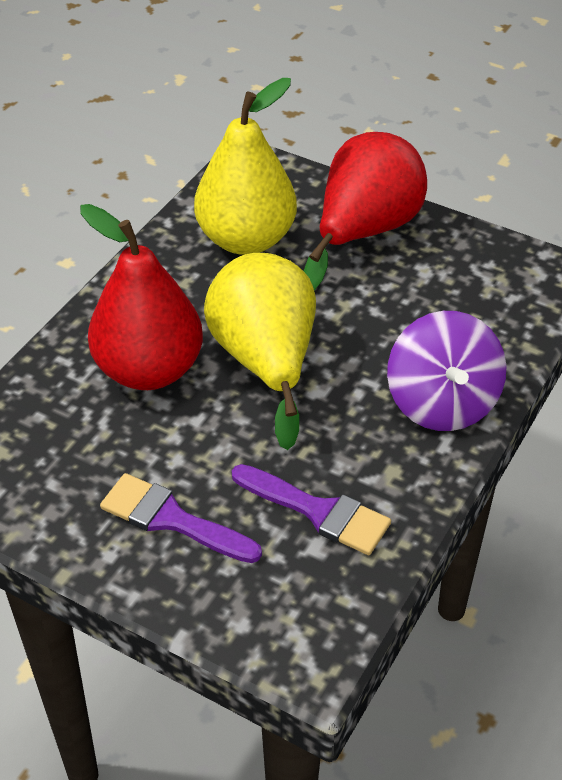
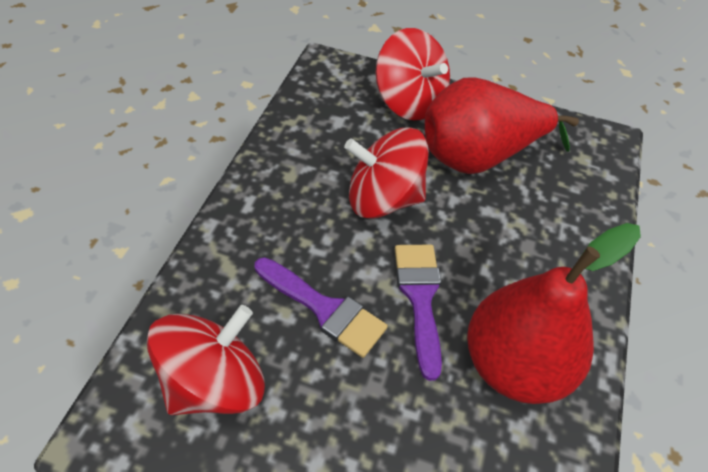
purple spinning top: 1 -> 0
red spinning top: 0 -> 3
yellow pear: 2 -> 0

